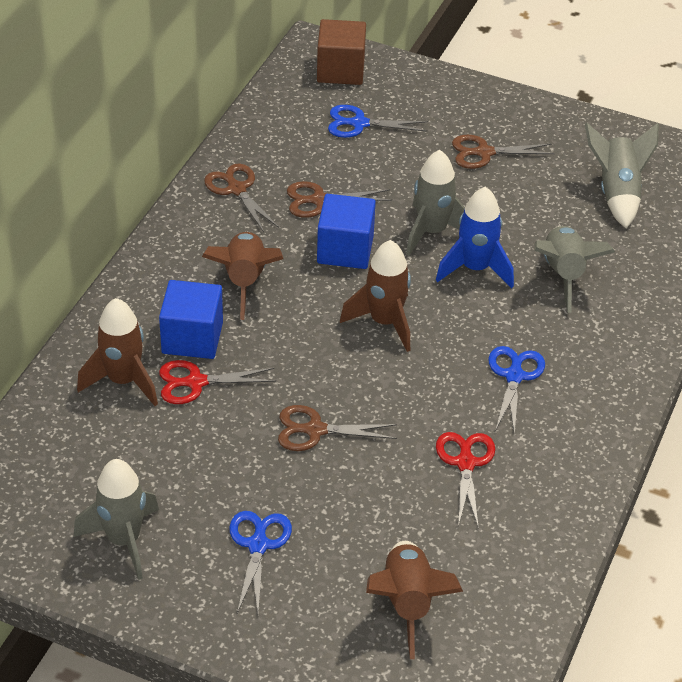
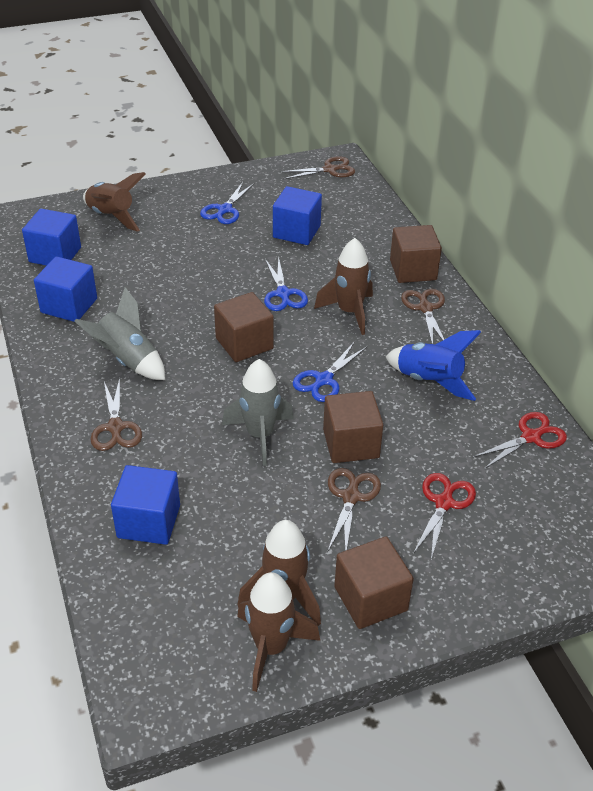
blue cube: 2 -> 4
brown cube: 1 -> 4
grey rocket: 4 -> 2

